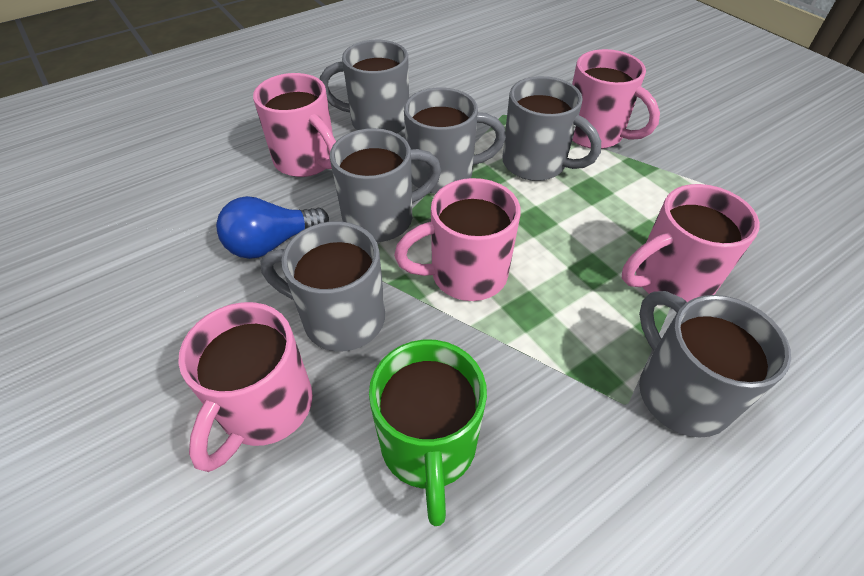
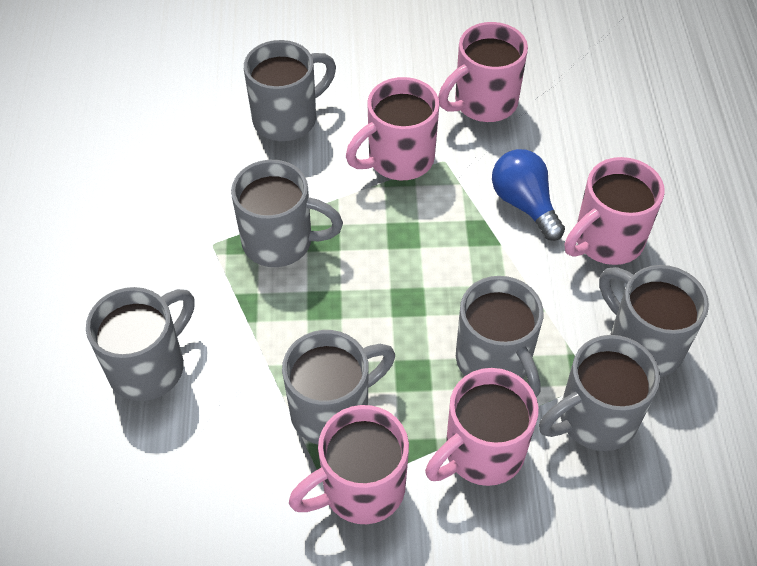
green mug: 1 -> 0
grey mug: 6 -> 7

